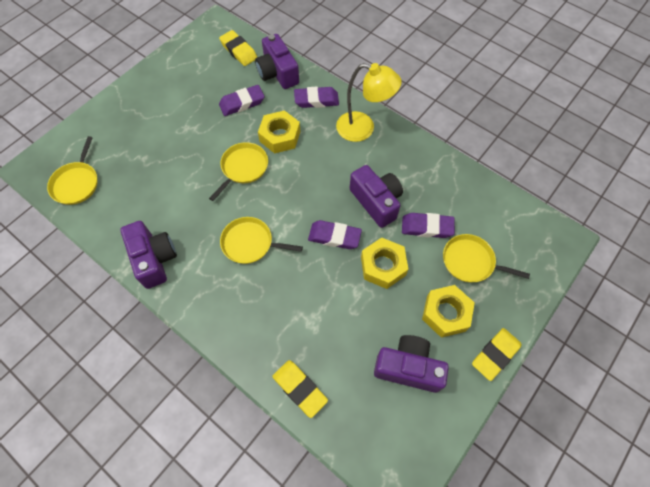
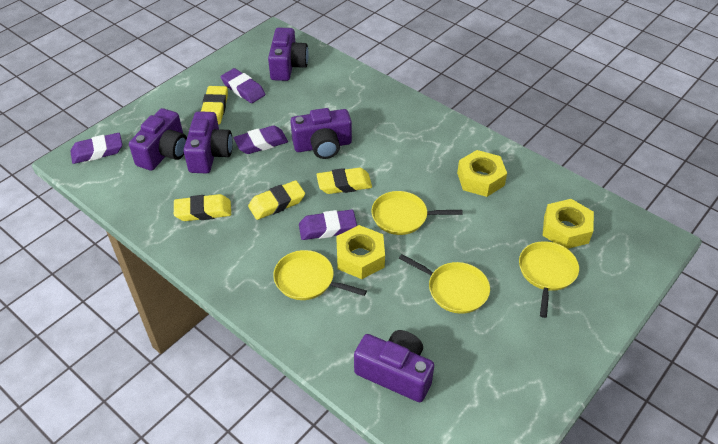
purple camera: 4 -> 5
yellow eraser: 3 -> 4
yellow lamp: 1 -> 0

